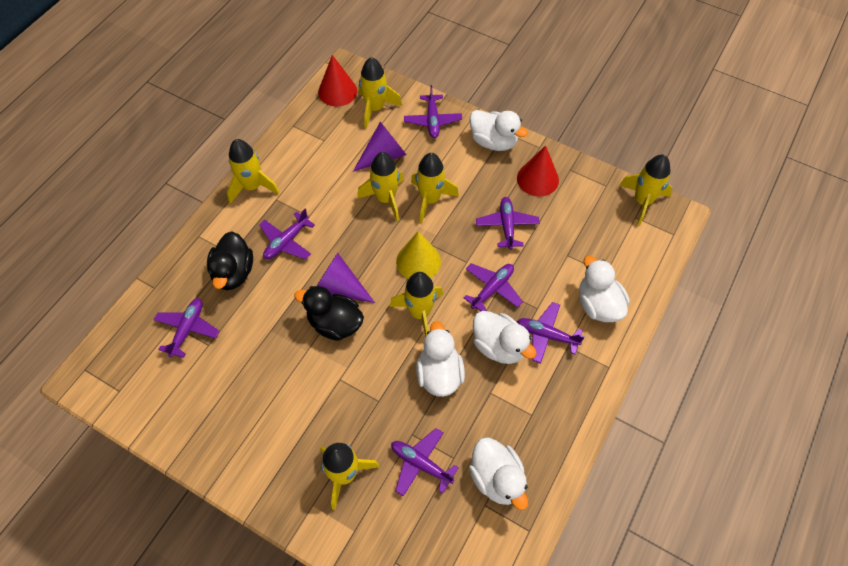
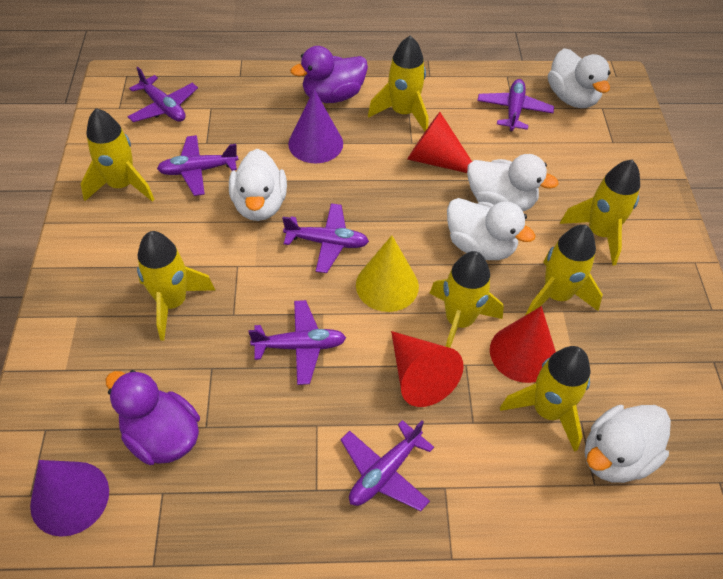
black duck: 2 -> 0
purple duck: 0 -> 2
purple plane: 7 -> 6
red cone: 2 -> 3

